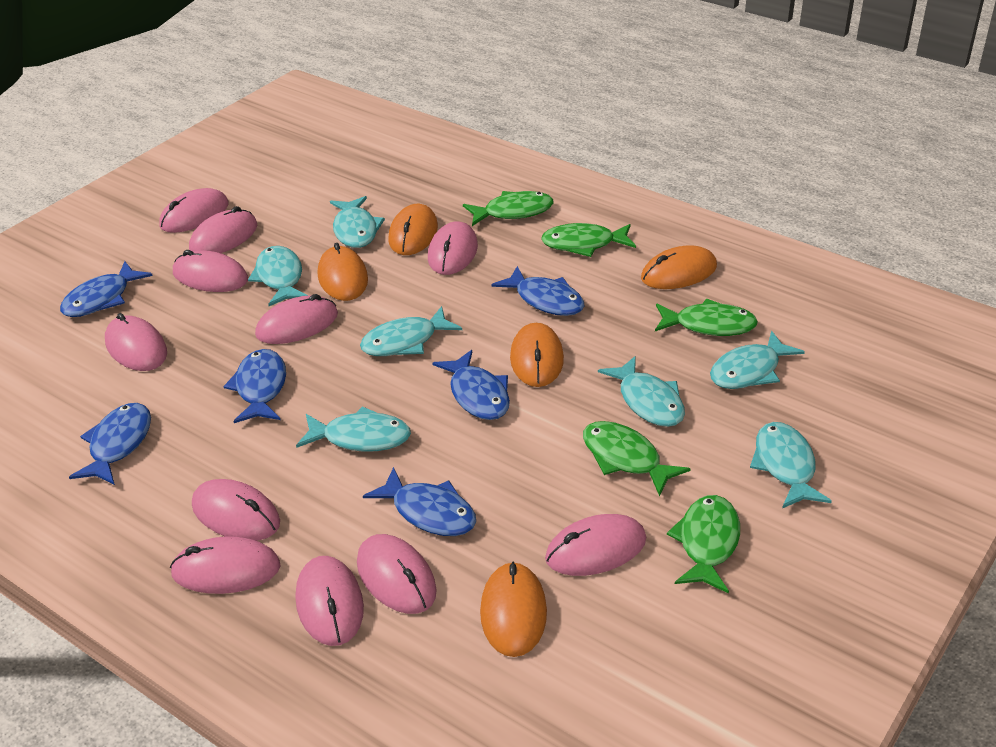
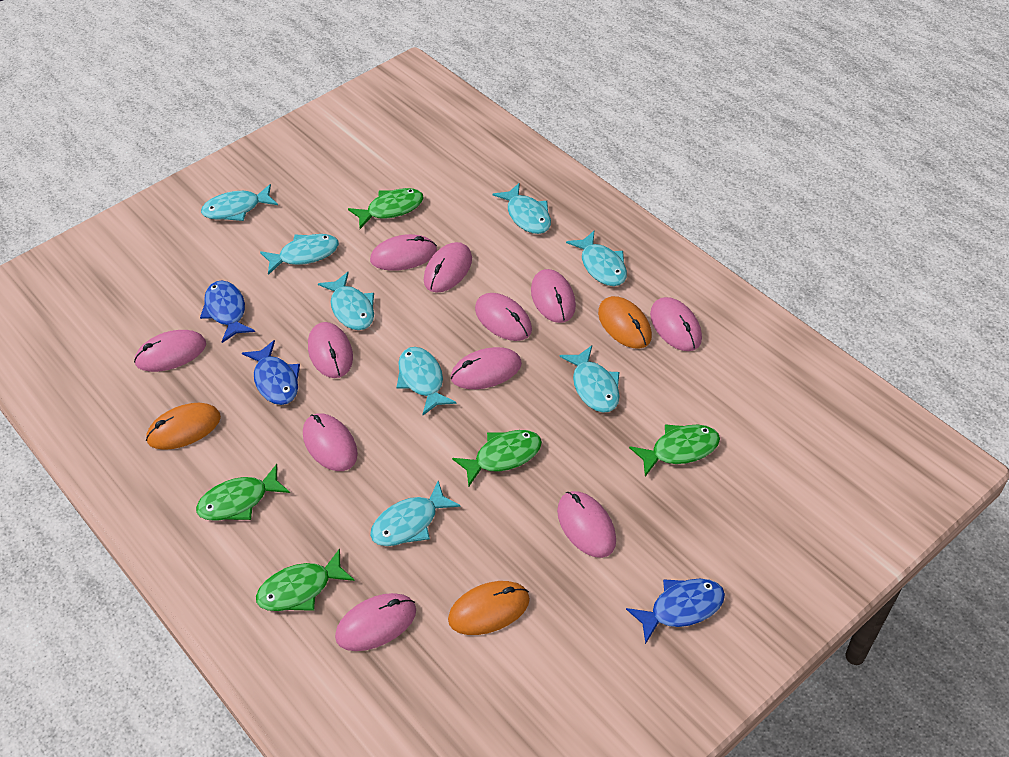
blue fish: 6 -> 3
orange mouse: 5 -> 3
turquoise fish: 7 -> 8

